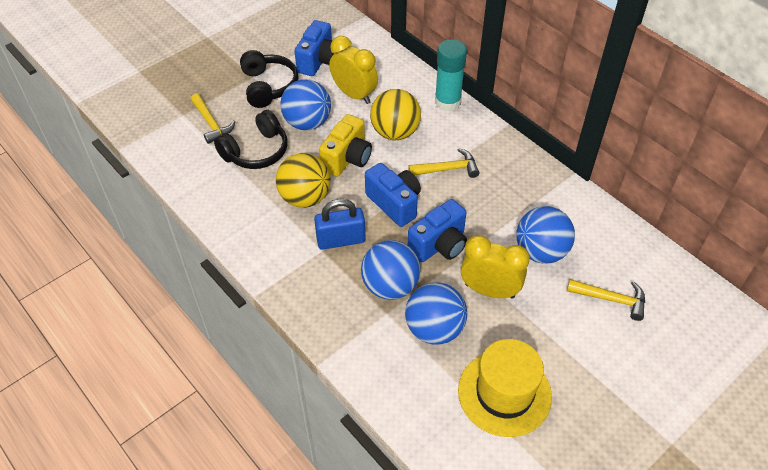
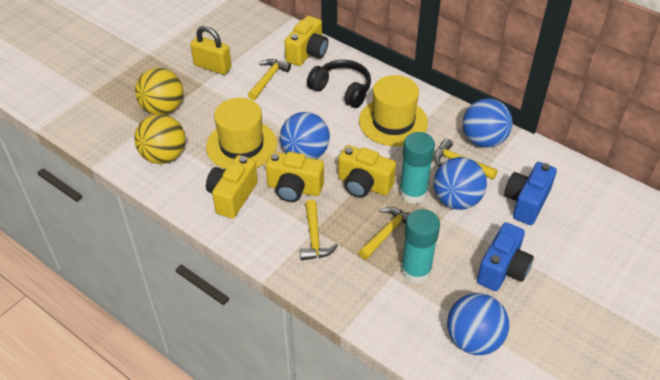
black headphones: 2 -> 1
blue camera: 3 -> 2
blue padlock: 1 -> 0
turquoise glue stick: 1 -> 2
yellow camera: 1 -> 4
yellow clock: 2 -> 0
yellow hammer: 3 -> 4
yellow hat: 1 -> 2
yellow padlock: 0 -> 1

